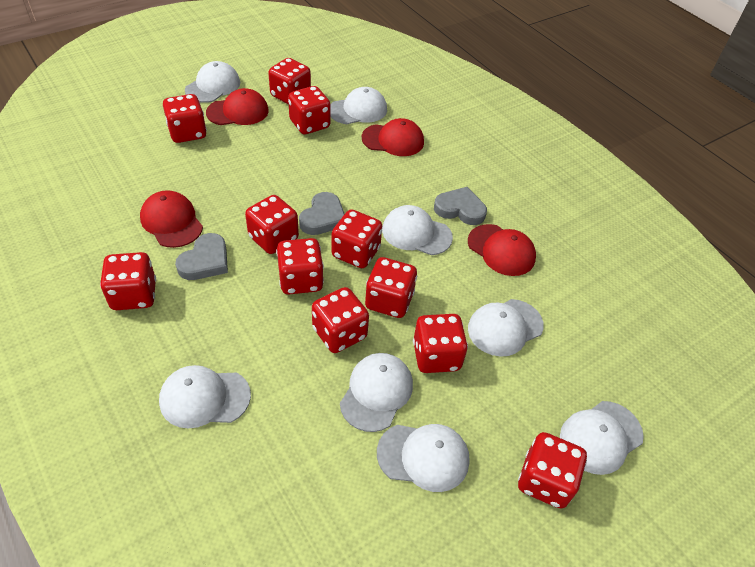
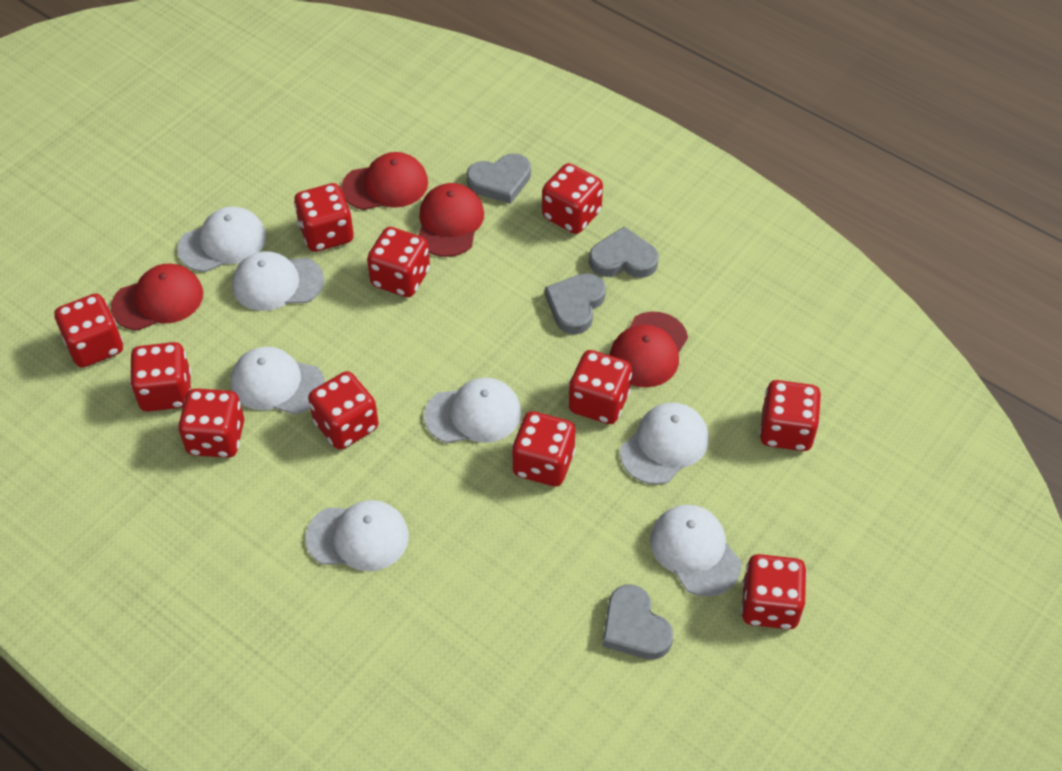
grey heart: 3 -> 4
white cap: 8 -> 7

